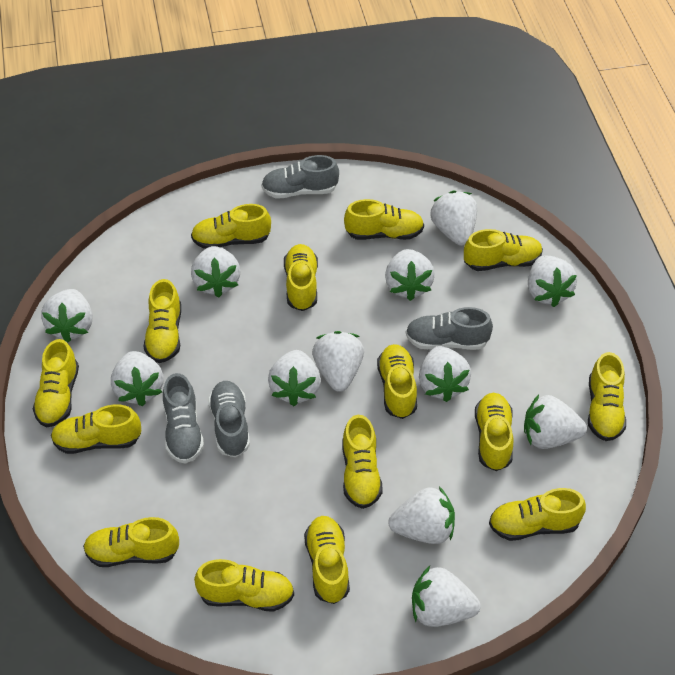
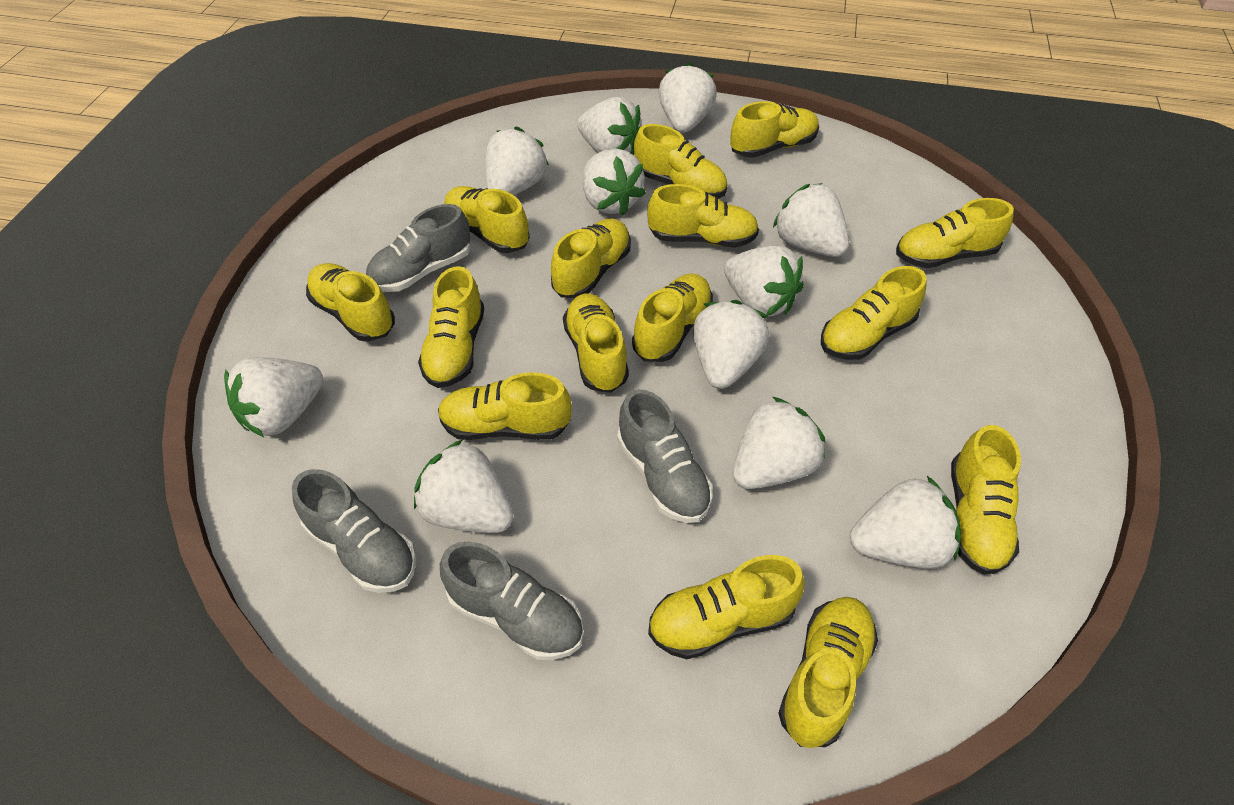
white strawberry: 12 -> 11

